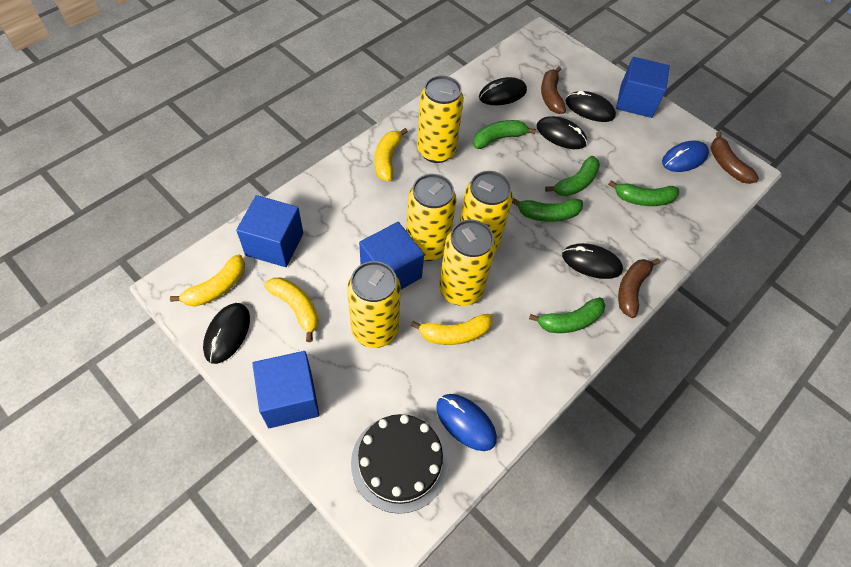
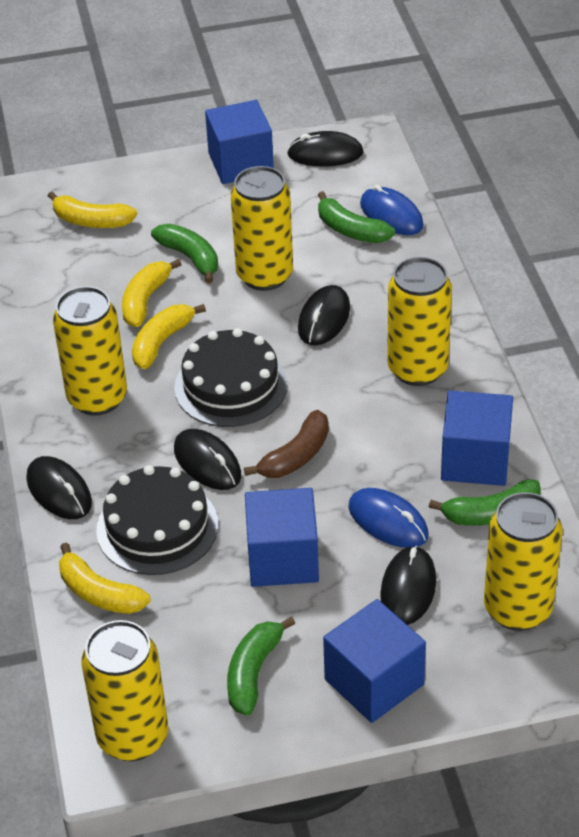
black cake: 1 -> 2
brown banana: 3 -> 1
green banana: 5 -> 4

